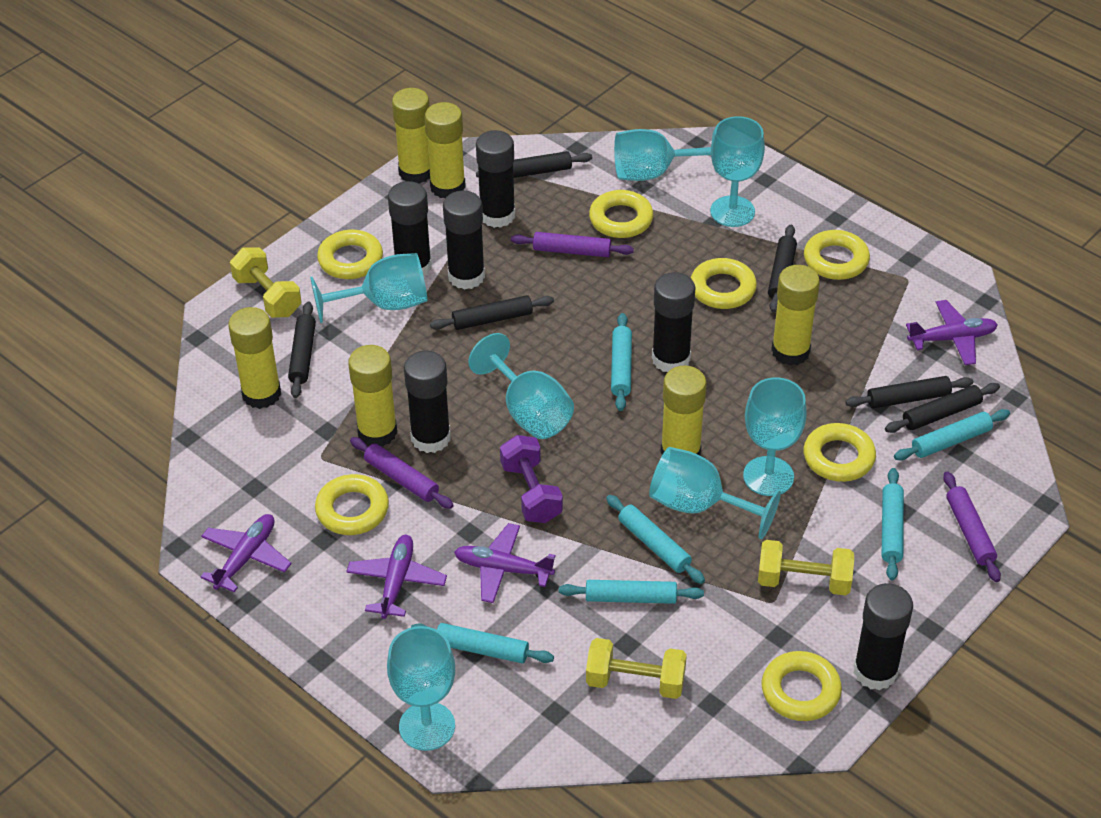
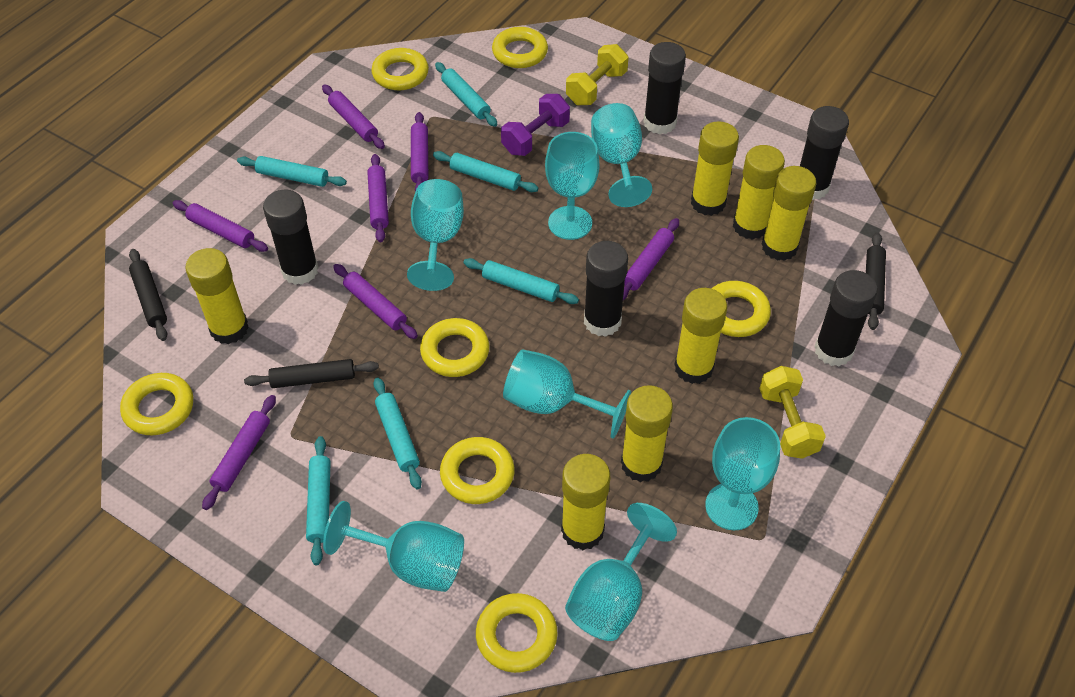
black glue stick: 6 -> 5
black rolling pin: 6 -> 3
purple plane: 4 -> 0
purple rolling pin: 3 -> 7
yellow dumbbell: 3 -> 2
yellow glue stick: 6 -> 7

